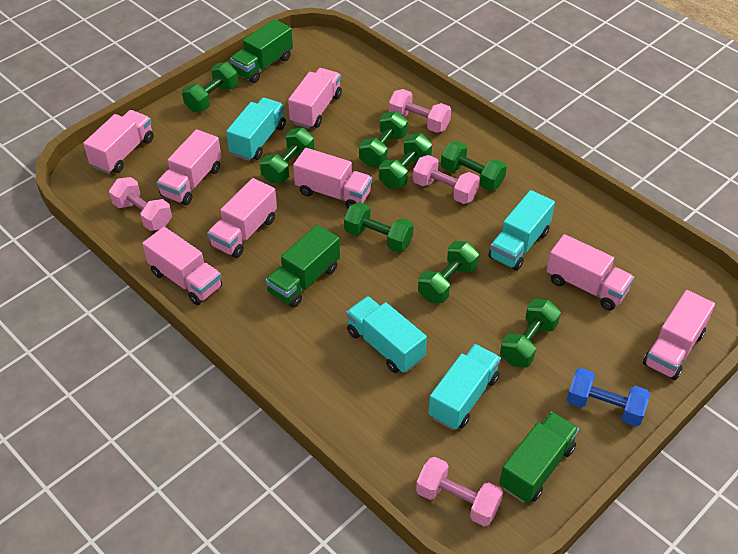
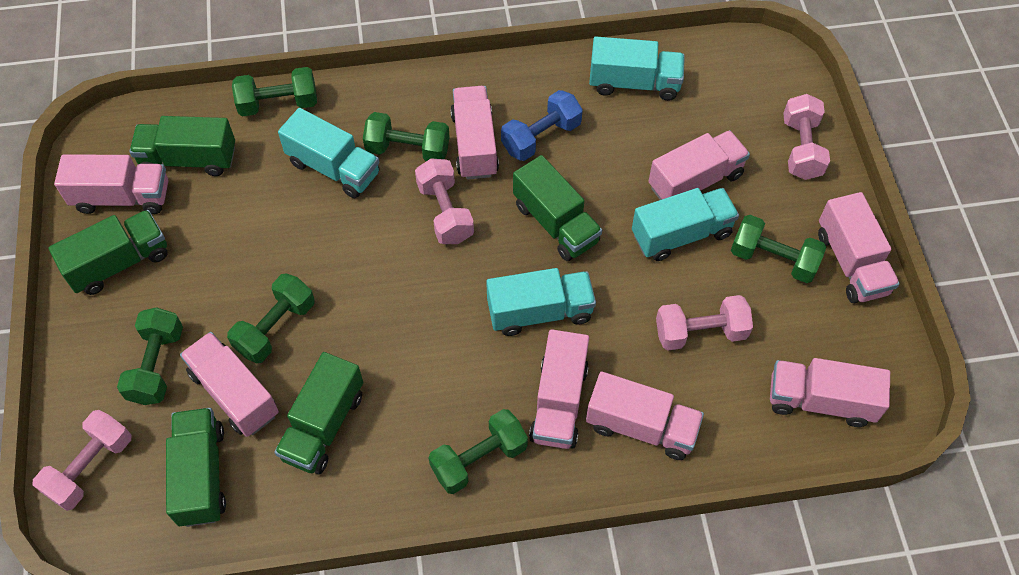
green dumbbell: 8 -> 6
green truck: 3 -> 5

